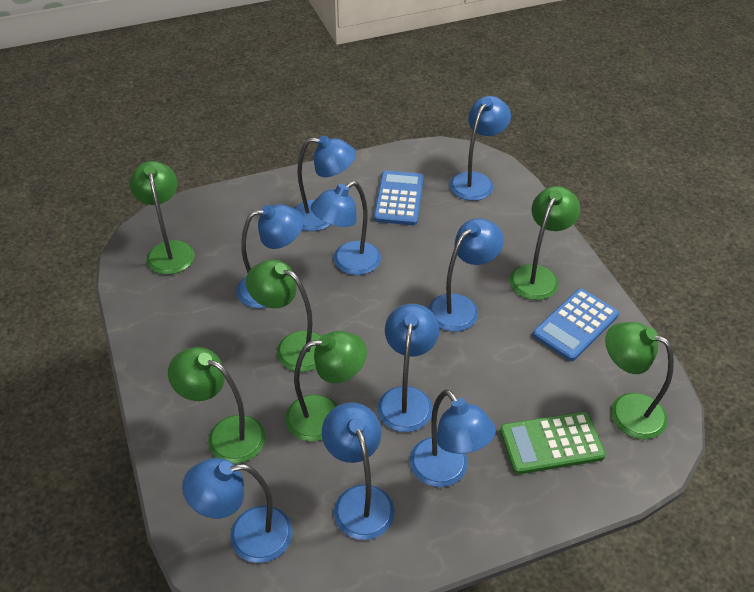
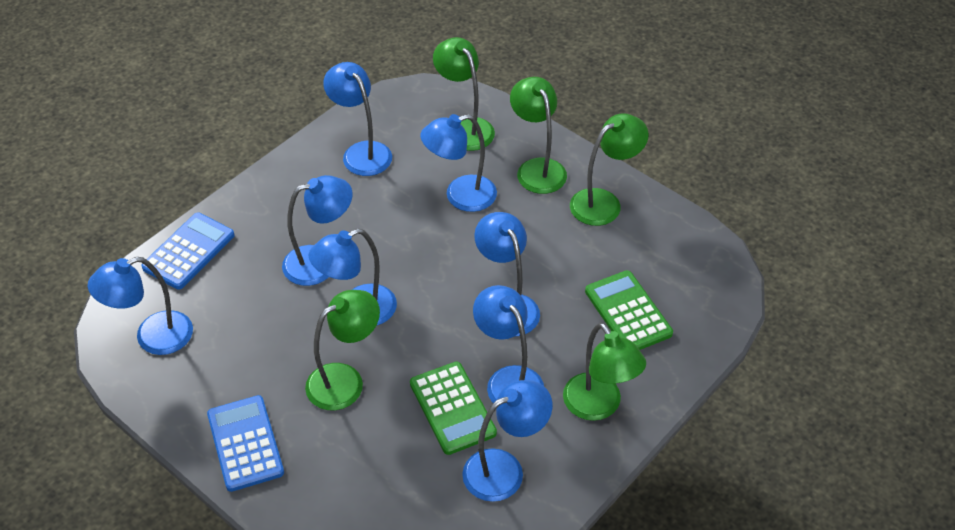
blue lamp: 9 -> 8
green calculator: 1 -> 2
green lamp: 6 -> 5

